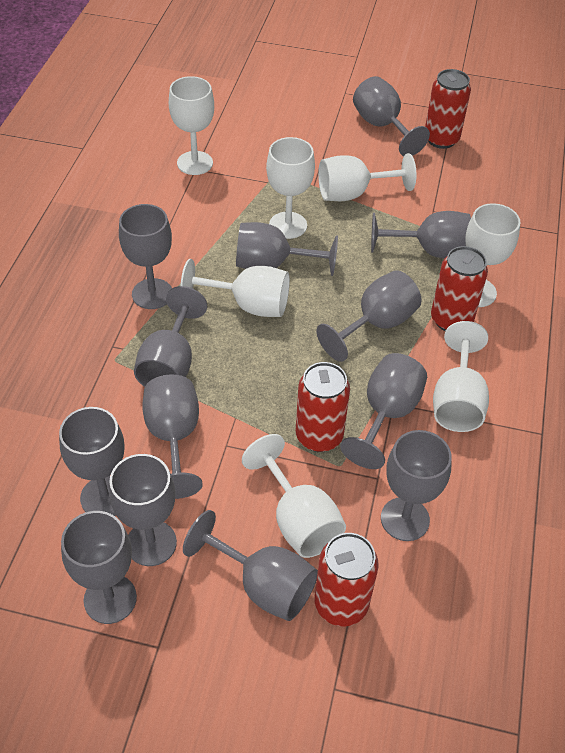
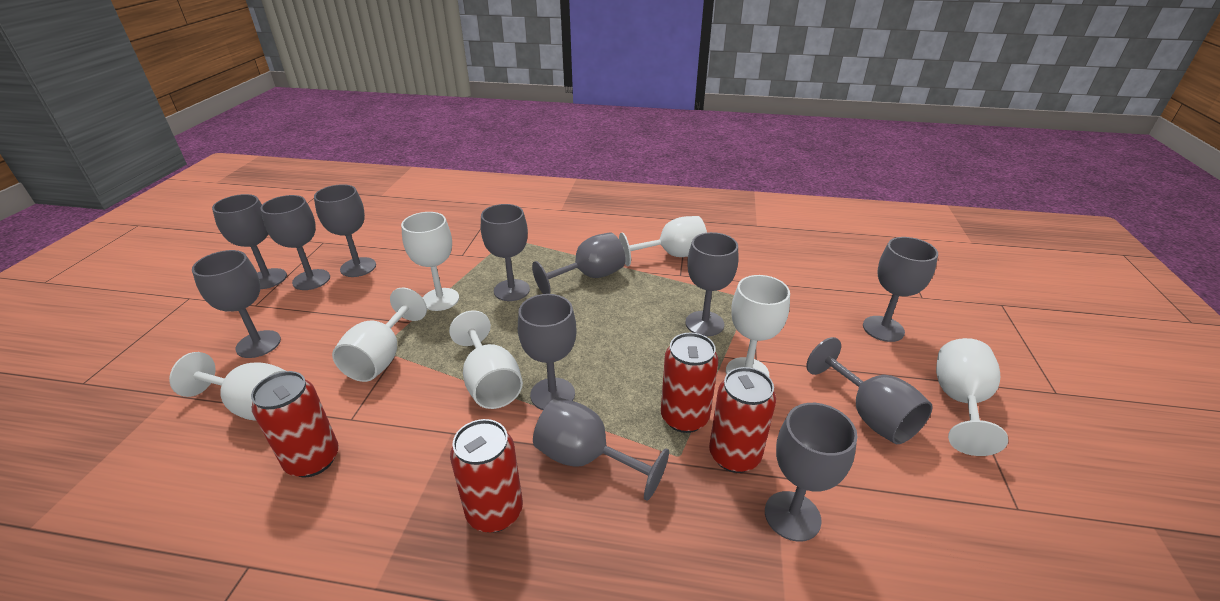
grey goblet: 13 -> 12

